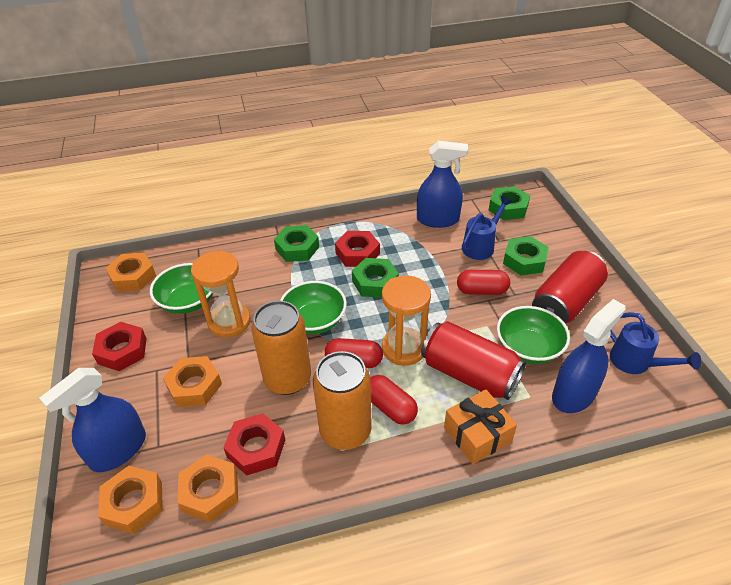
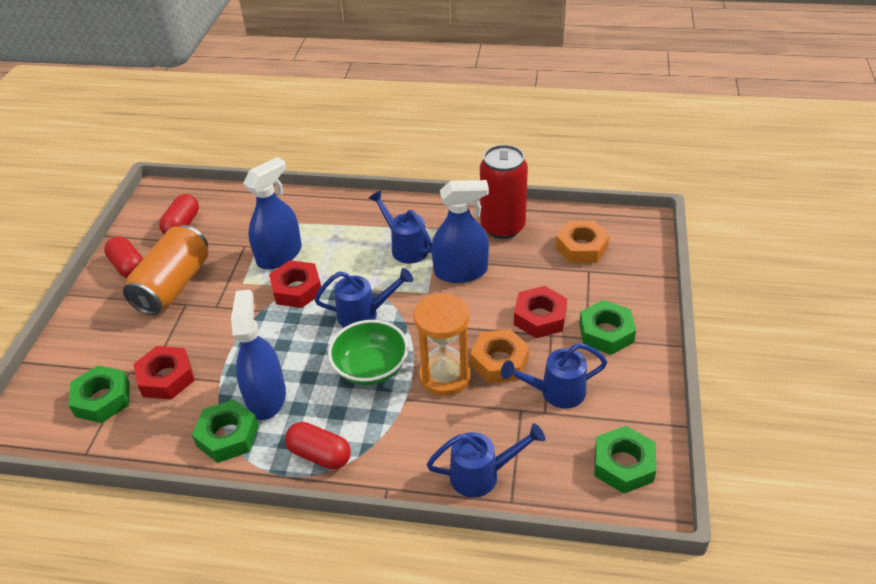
blue watering can: 2 -> 4
green bowl: 3 -> 1
orange can: 2 -> 1
orange gift: 1 -> 0
orange hourglass: 2 -> 1
orange nut: 4 -> 2
red can: 2 -> 1

